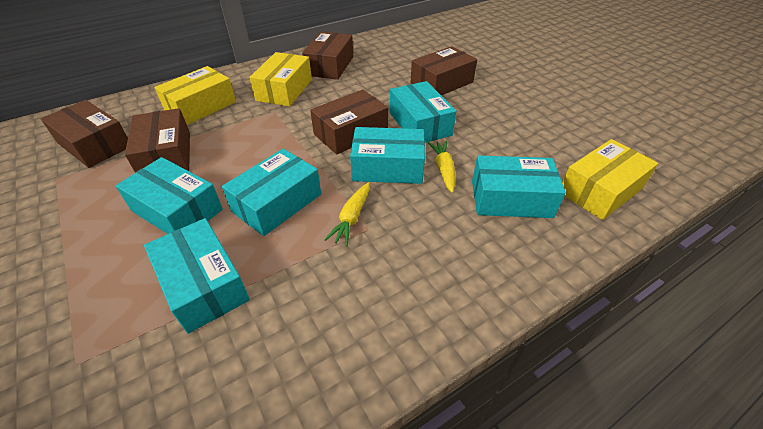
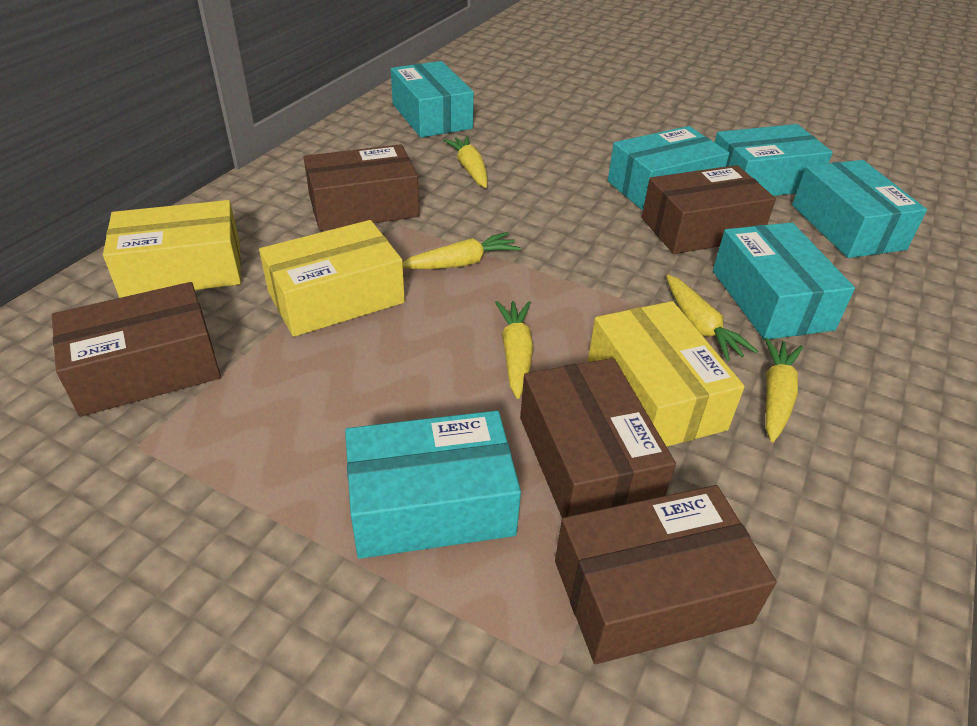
yellow carrot: 2 -> 5

